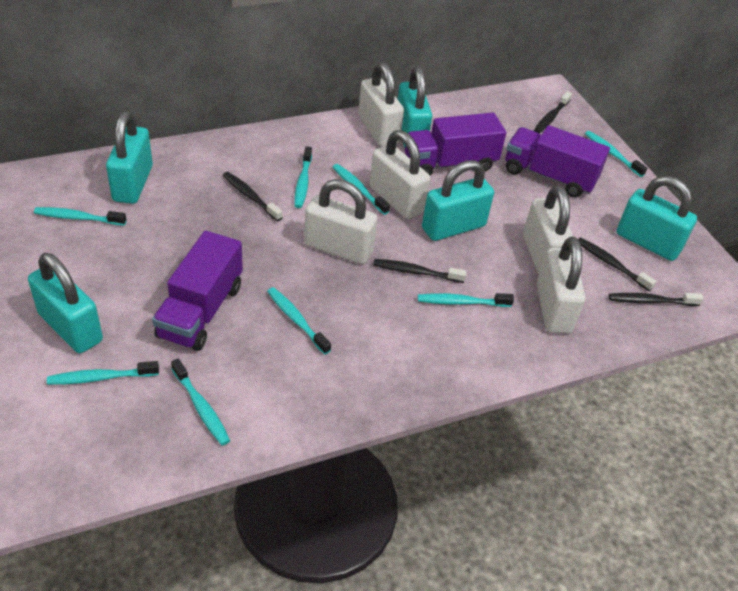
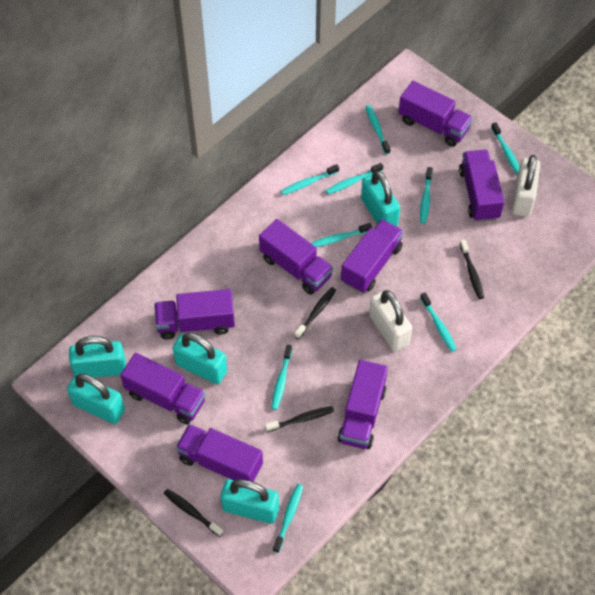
black toothbrush: 5 -> 4
purple truck: 3 -> 8
turquoise toothbrush: 8 -> 9
white padlock: 5 -> 2

